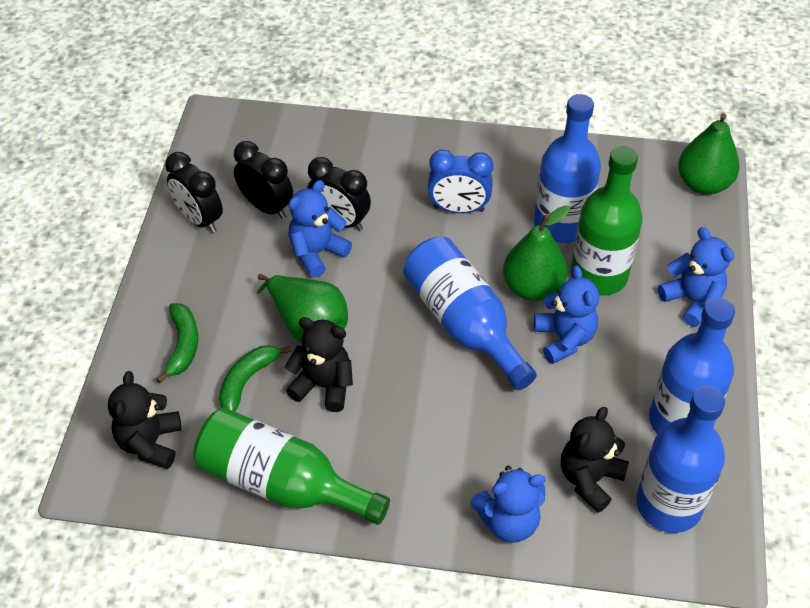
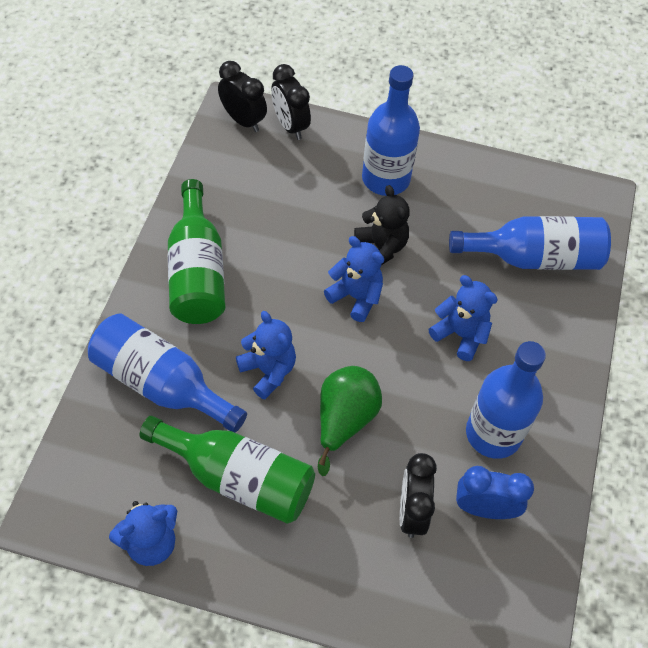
black teddy bear: 3 -> 1
green banana: 2 -> 0
green pear: 3 -> 1

